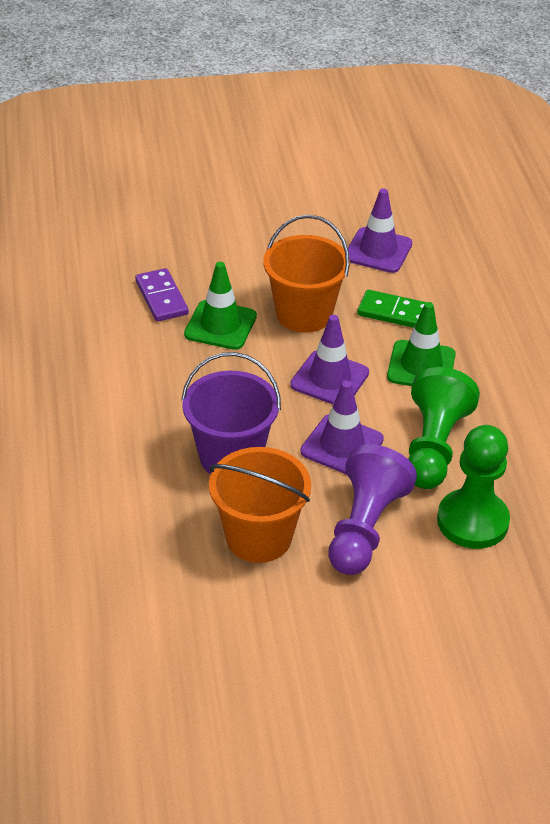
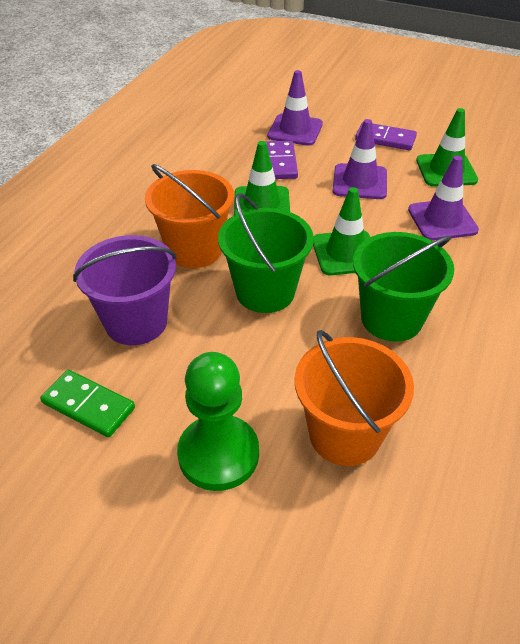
green bucket: 0 -> 2
green pawn: 2 -> 1
green traffic cone: 2 -> 3
purple domino: 1 -> 2
purple pawn: 1 -> 0

